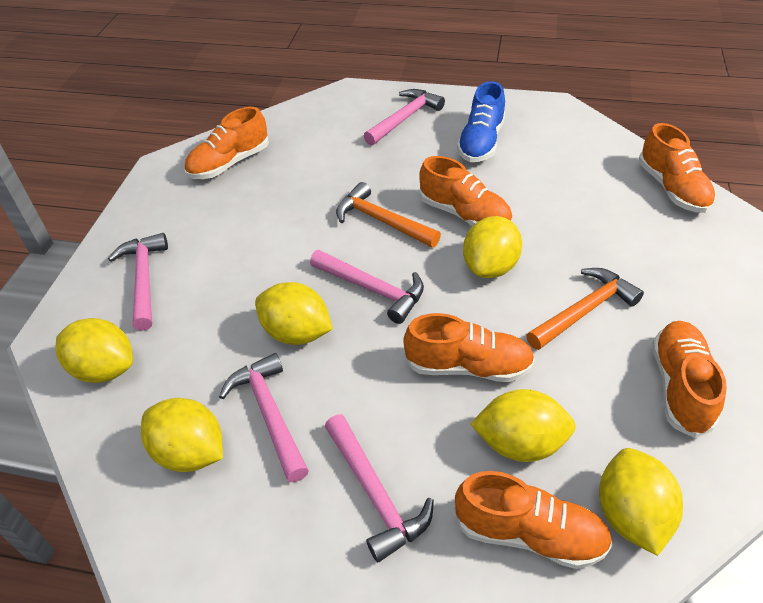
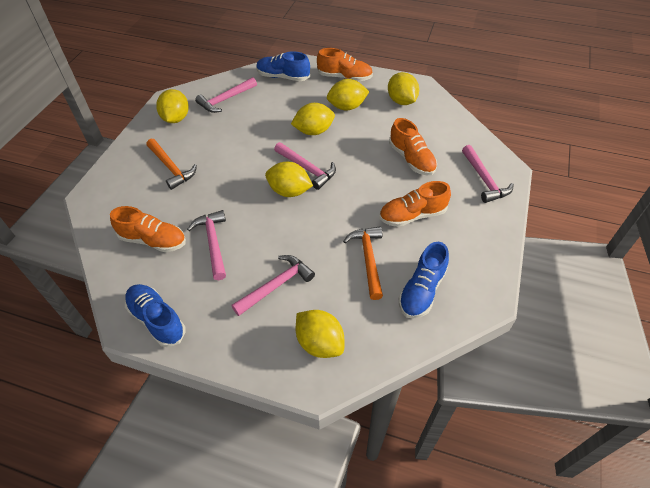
blue shoe: 1 -> 3
orange shoe: 6 -> 4

